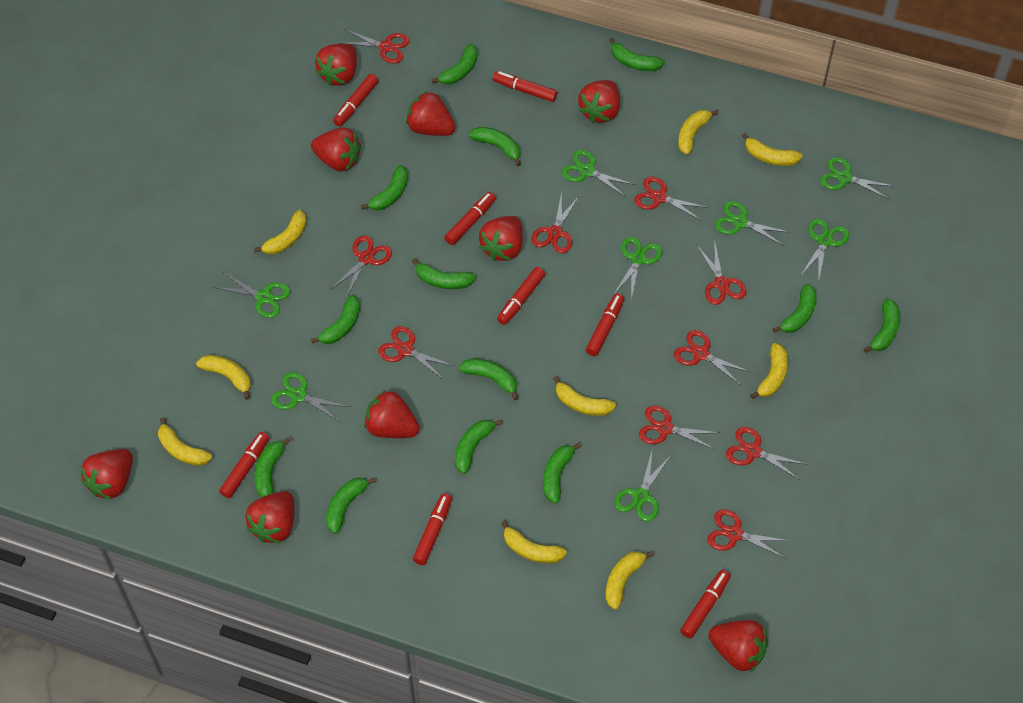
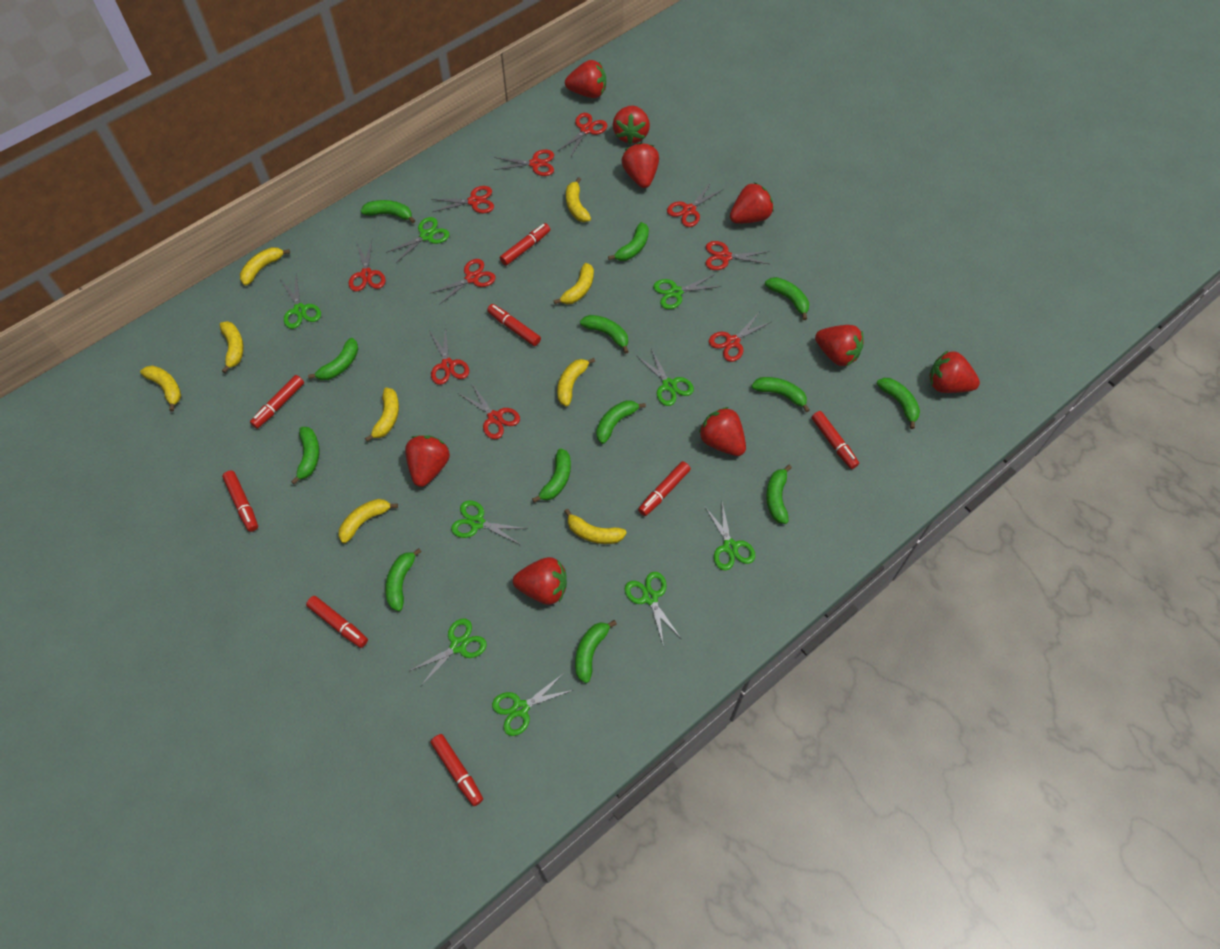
green scissors: 8 -> 9

